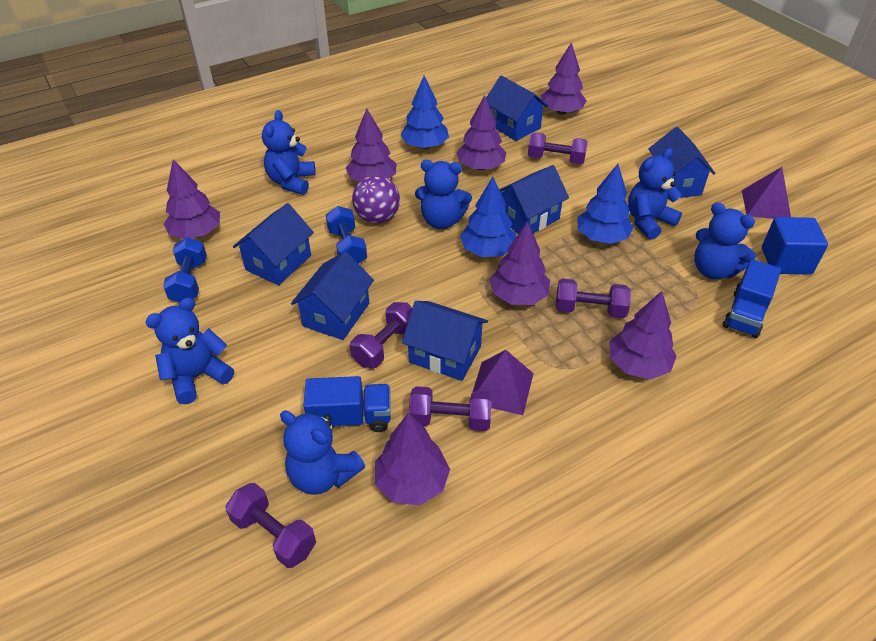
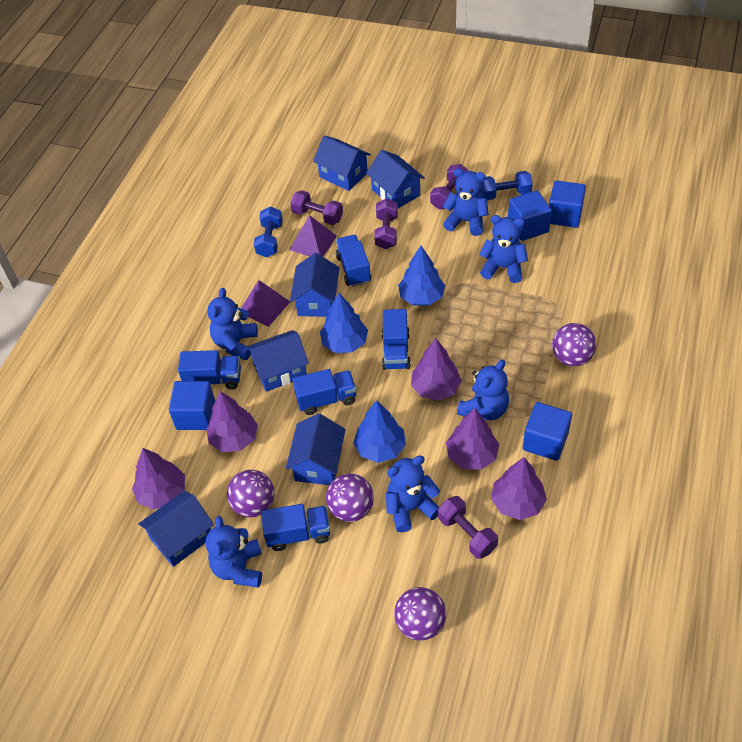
blue cube: 1 -> 4
blue truck: 2 -> 5
purple ball: 1 -> 4
purple dumbbell: 5 -> 4
purple tree: 7 -> 5

